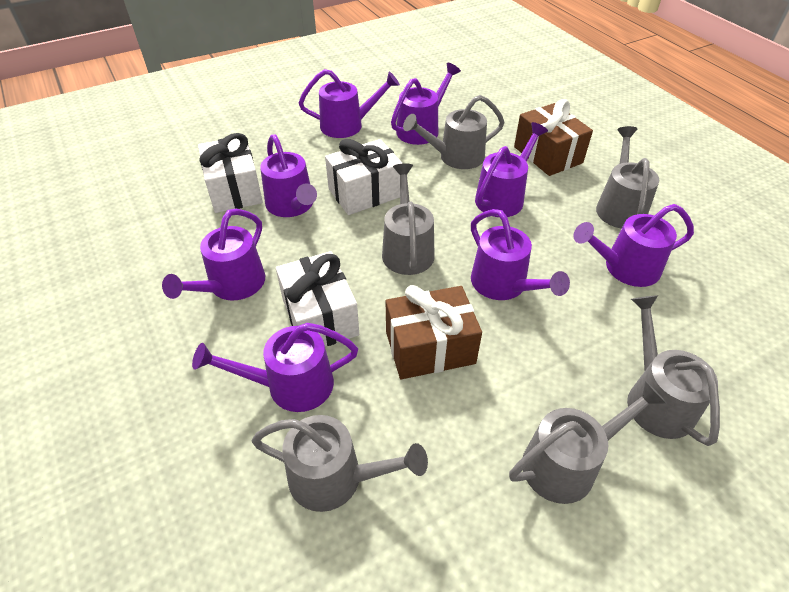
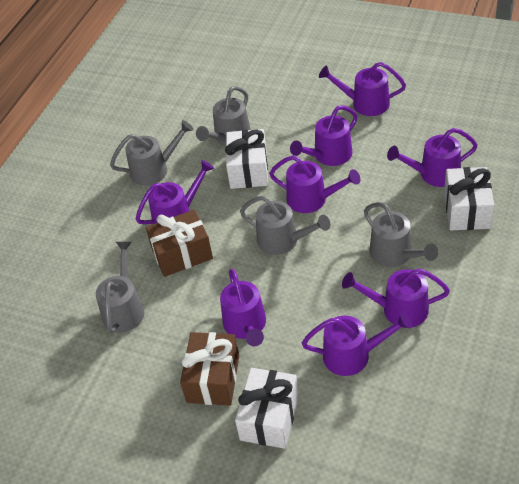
grey watering can: 6 -> 5

